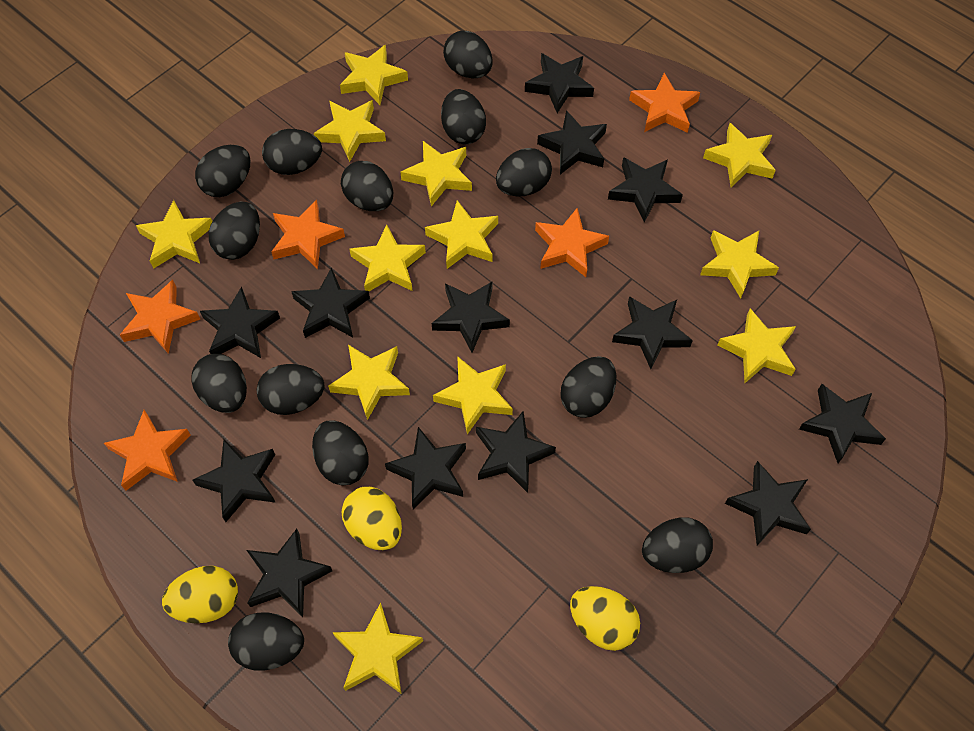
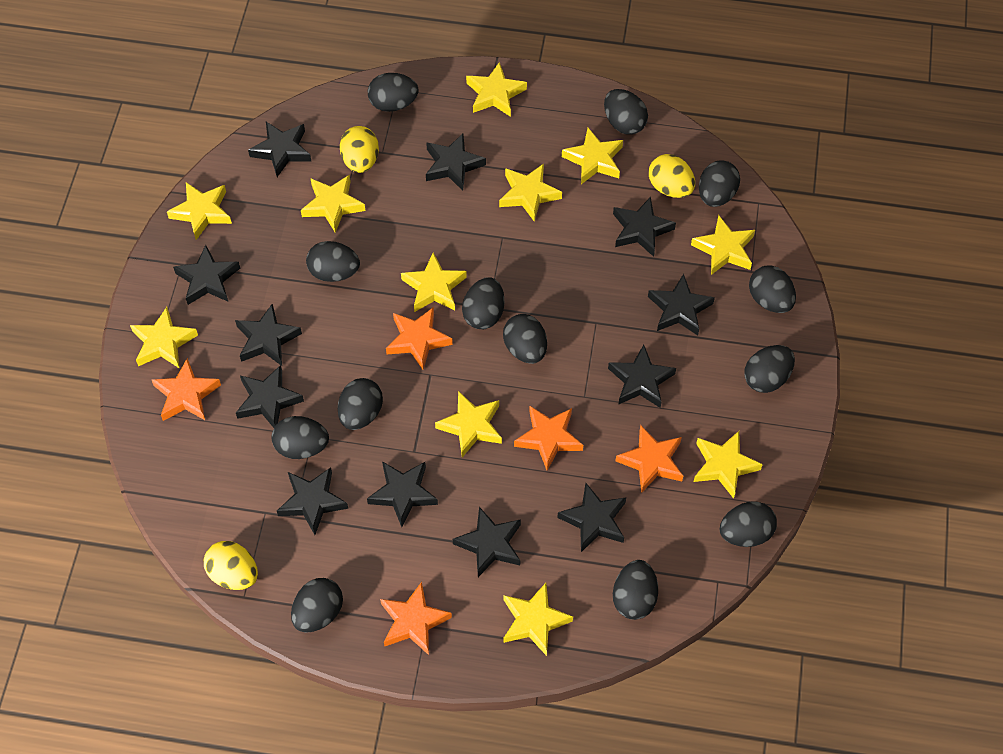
black star: 13 -> 12
yellow star: 12 -> 11

